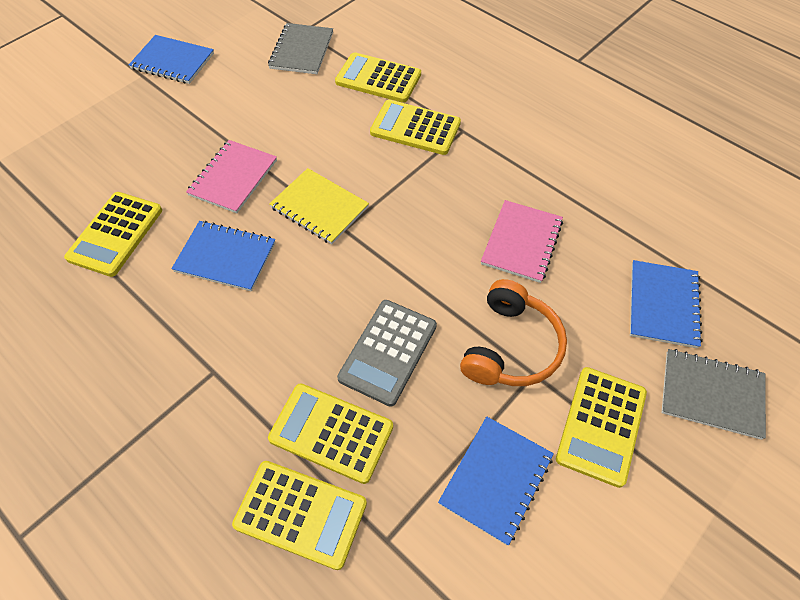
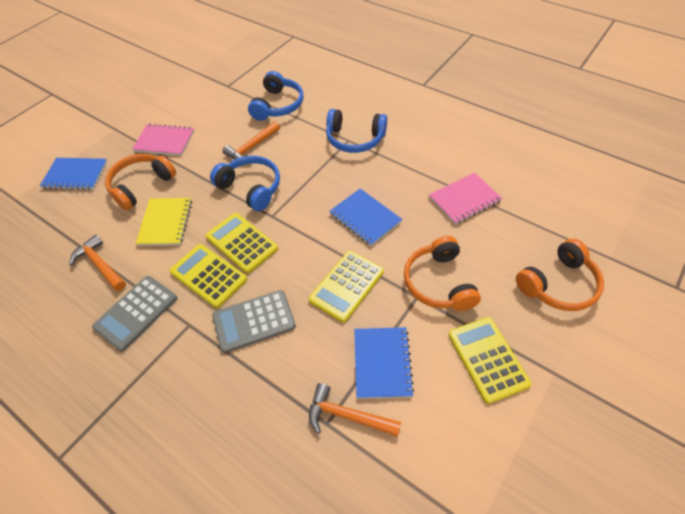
blue headphones: 0 -> 3
blue notebook: 4 -> 3
grey calculator: 1 -> 2
grey notebook: 2 -> 0
orange hammer: 0 -> 3
orange headphones: 1 -> 3
yellow calculator: 6 -> 4

